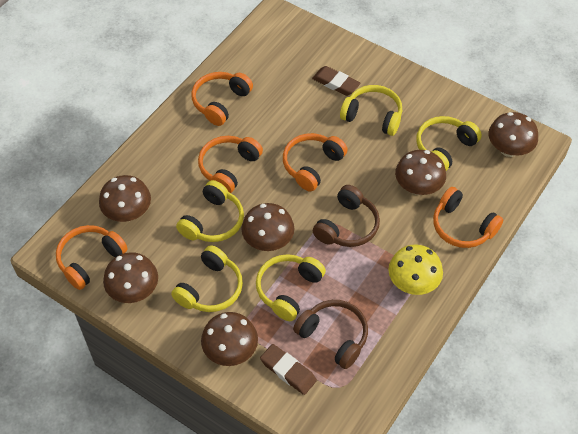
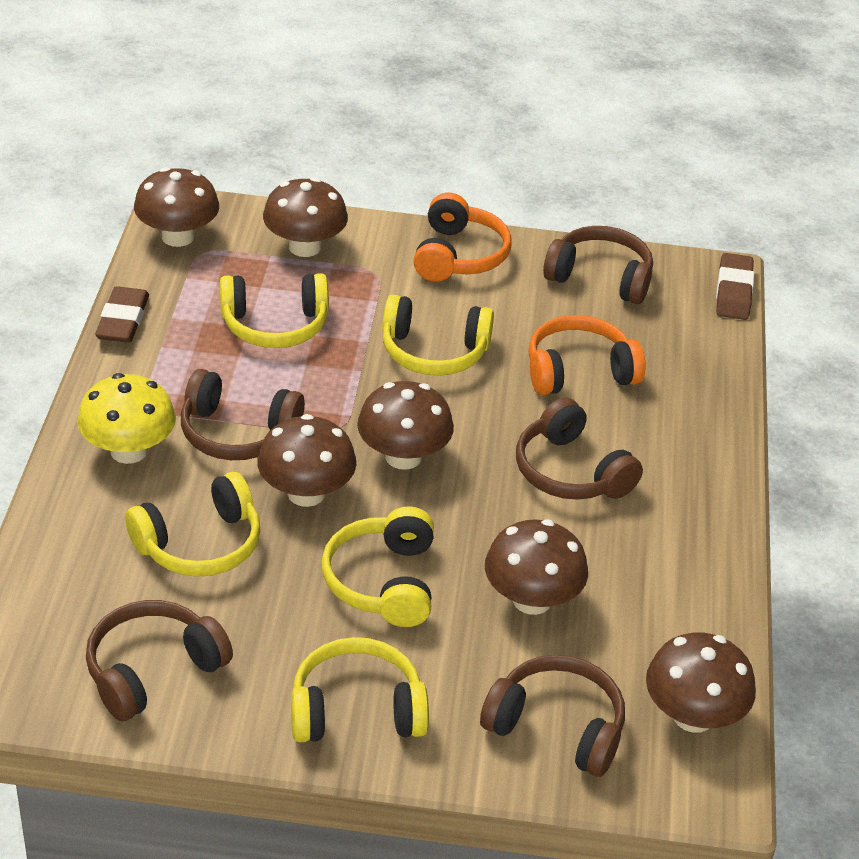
brown headphones: 2 -> 5
orange headphones: 5 -> 2

